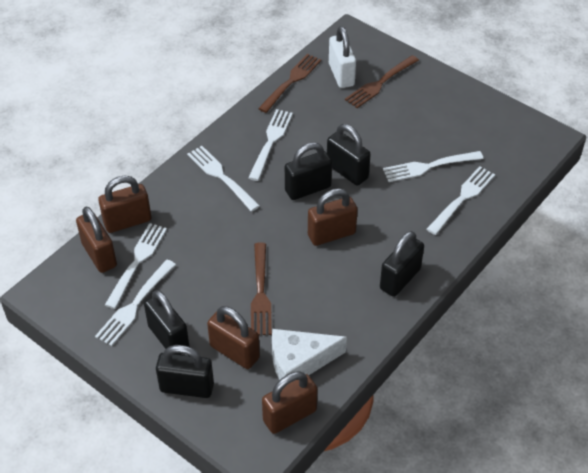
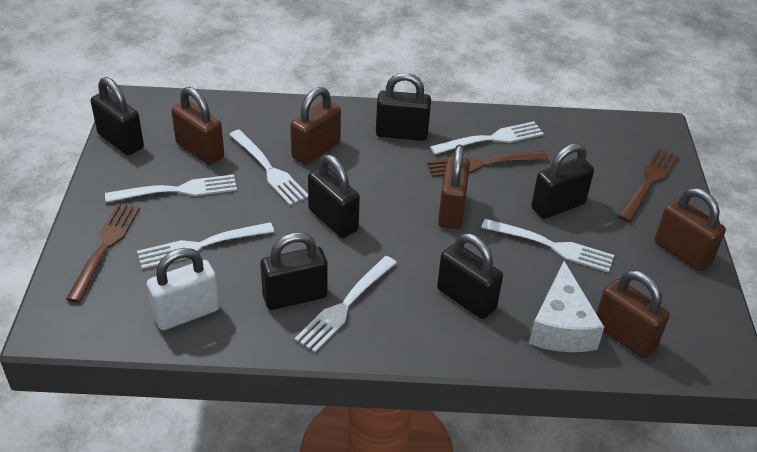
black padlock: 5 -> 6

